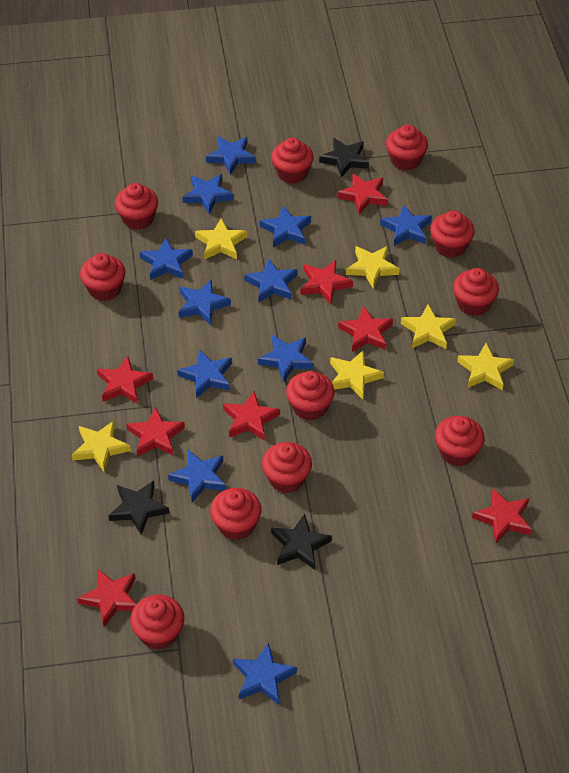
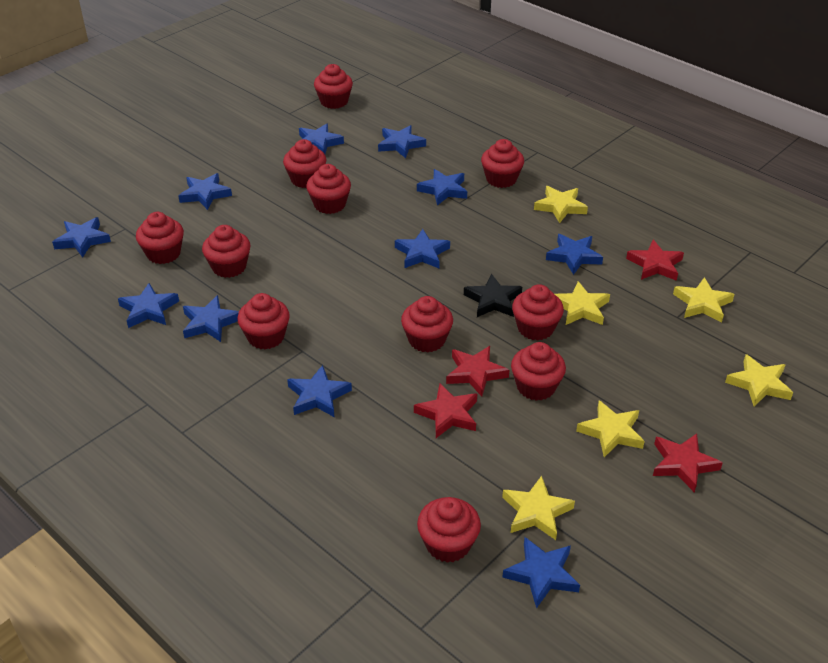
black star: 3 -> 1
red star: 8 -> 4

